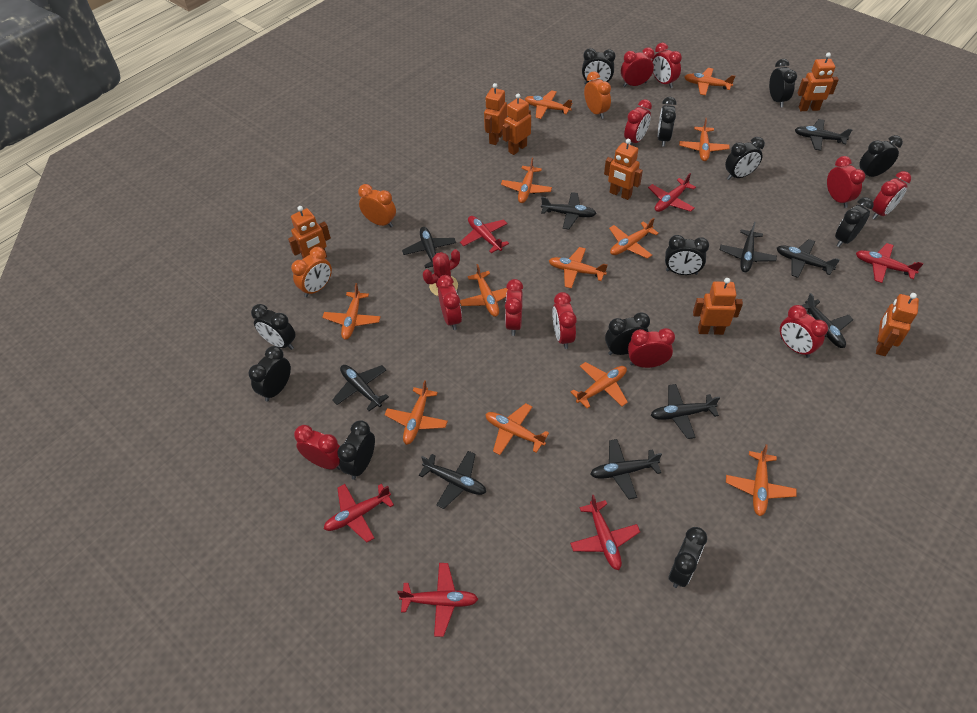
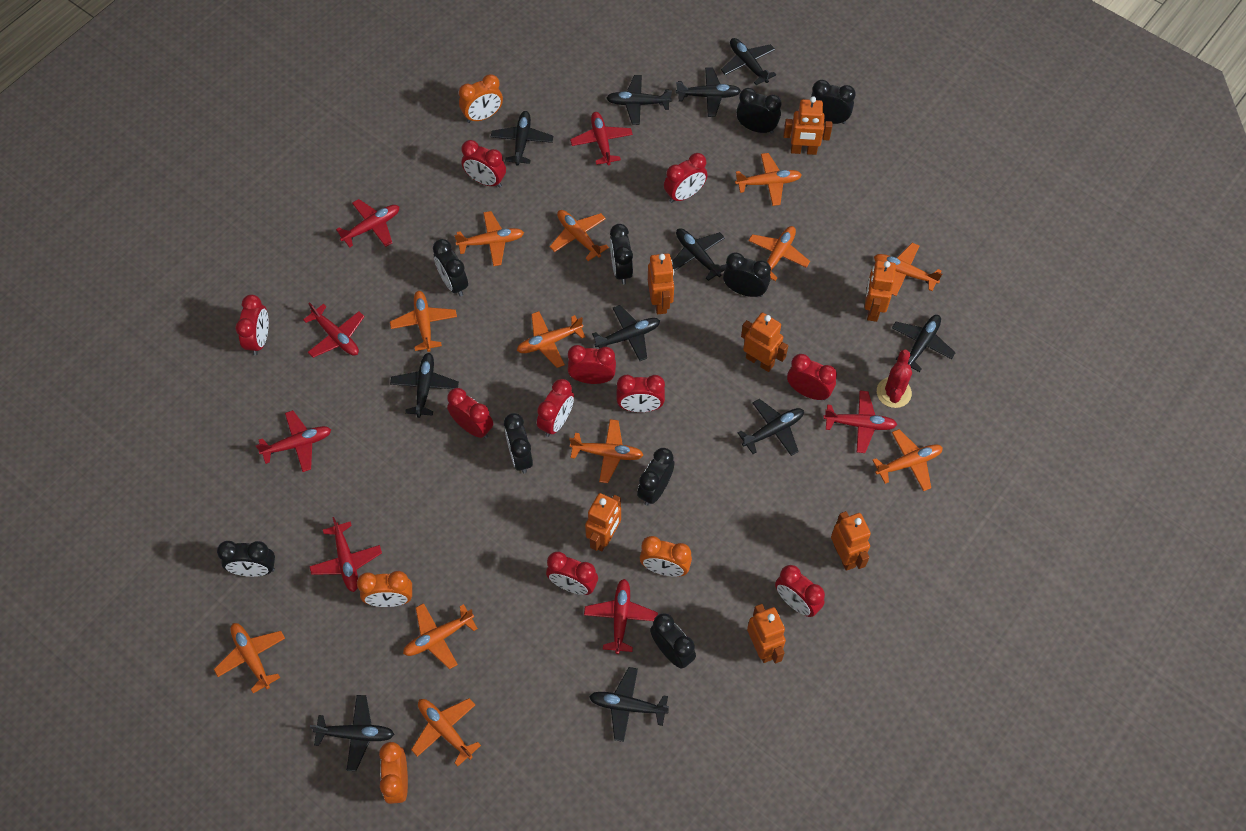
black clock: 12 -> 9
black plane: 10 -> 11
orange clock: 3 -> 4
red clock: 11 -> 10
red plane: 6 -> 7

